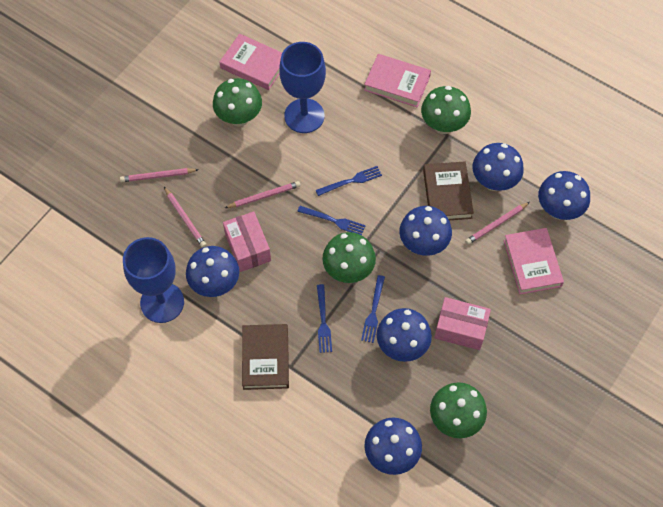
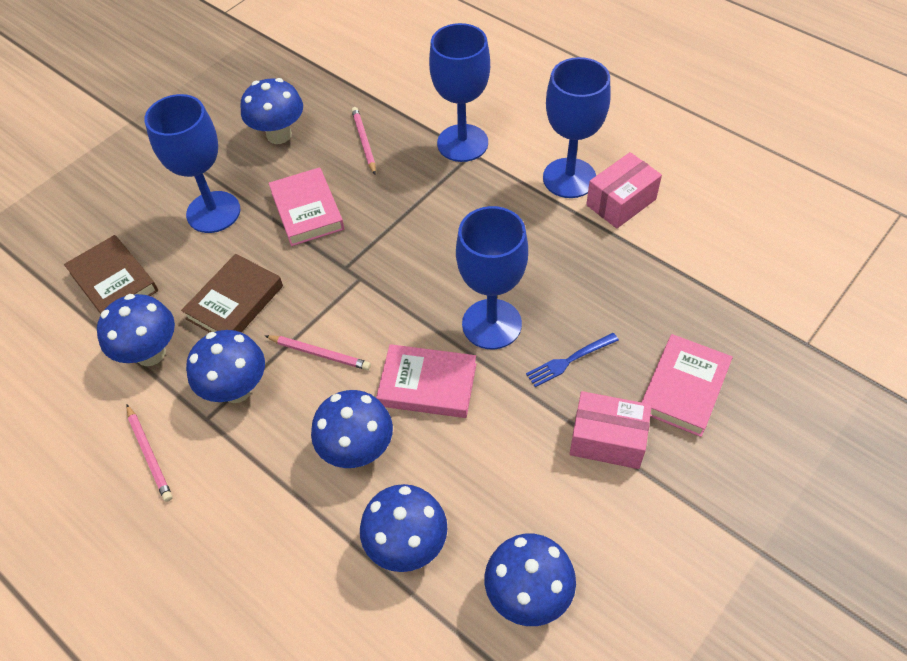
blue fork: 4 -> 1
blue goblet: 2 -> 4
green mushroom: 4 -> 0
pink pencil: 4 -> 3

